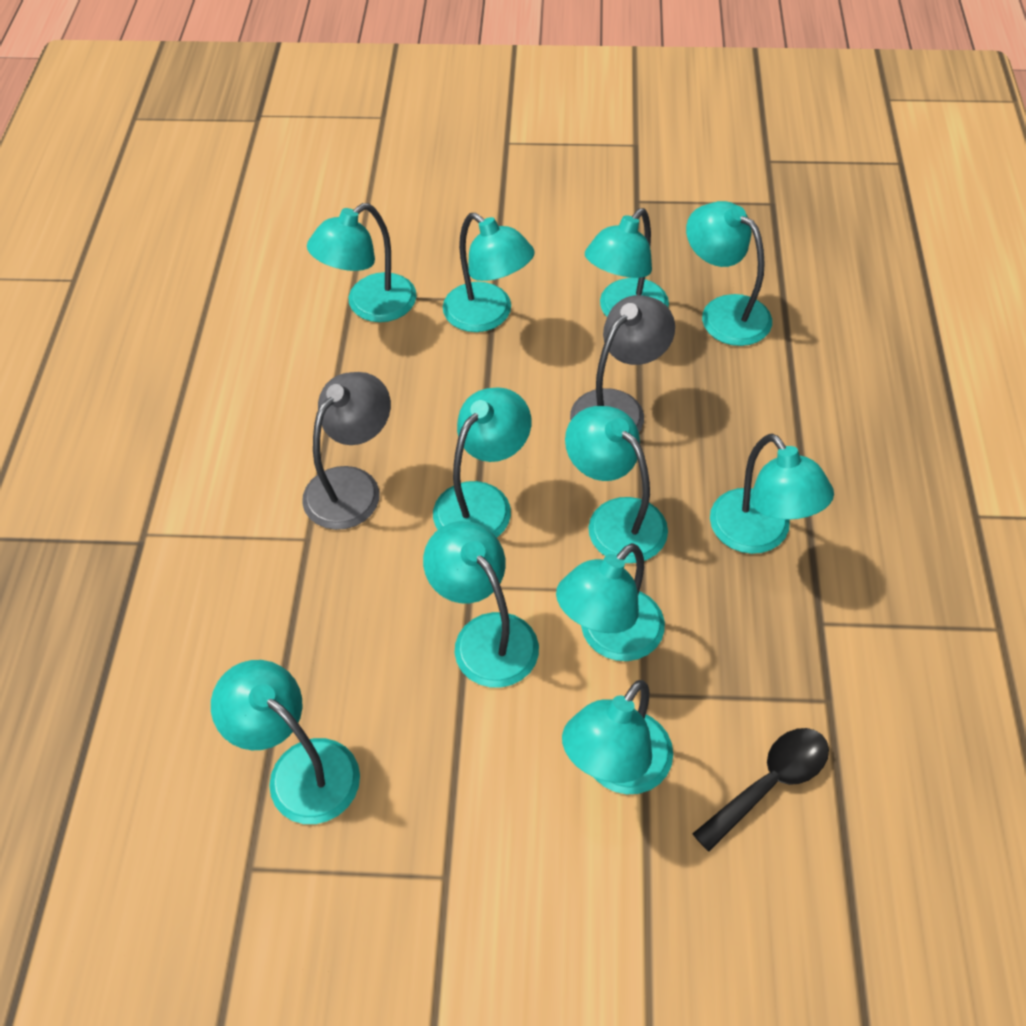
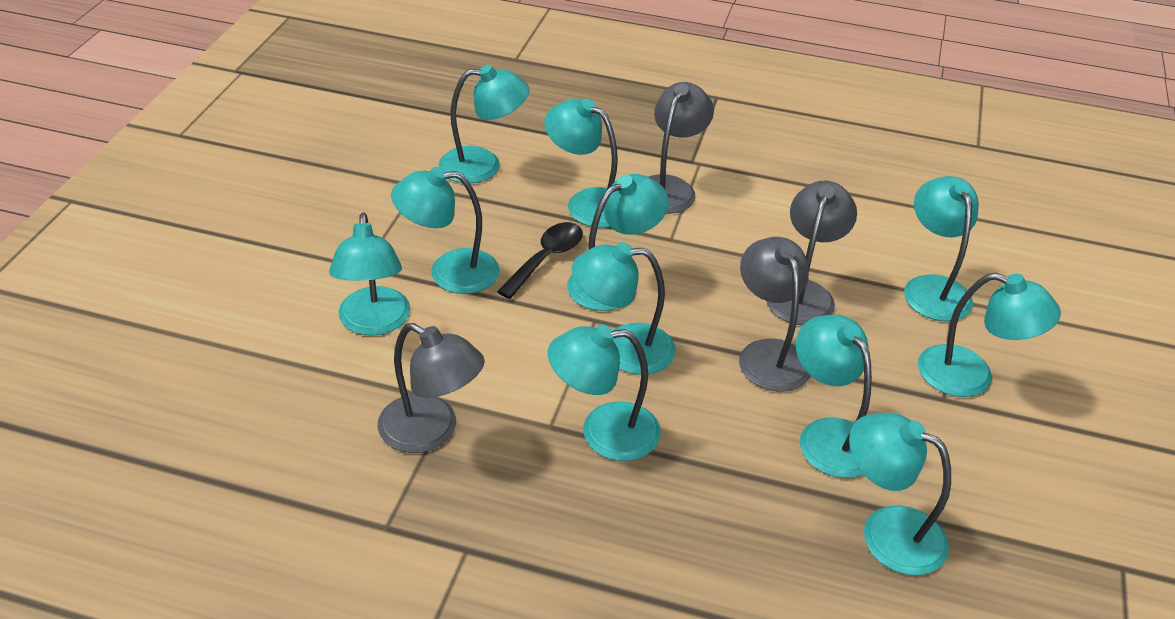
grey lamp: 2 -> 4

